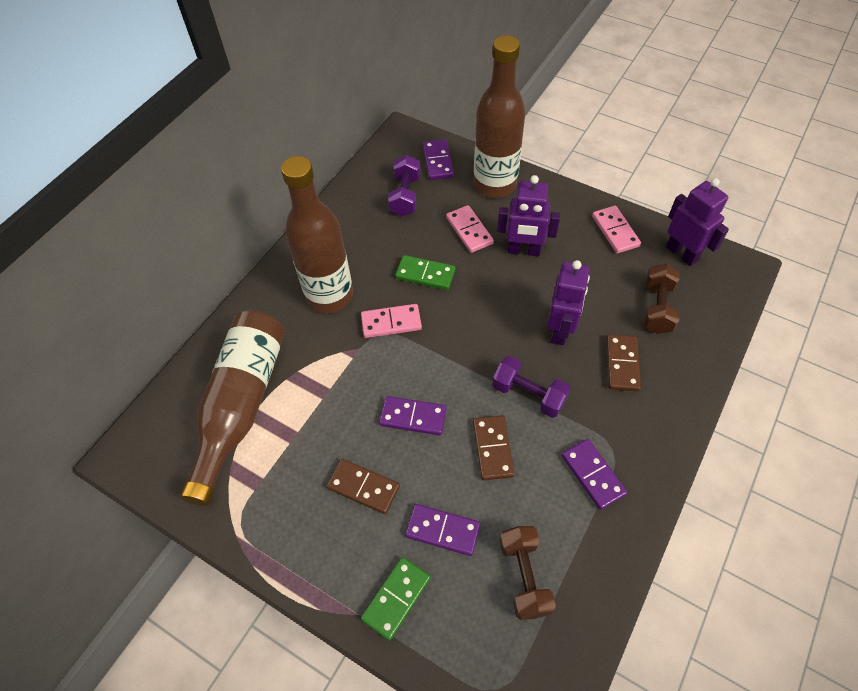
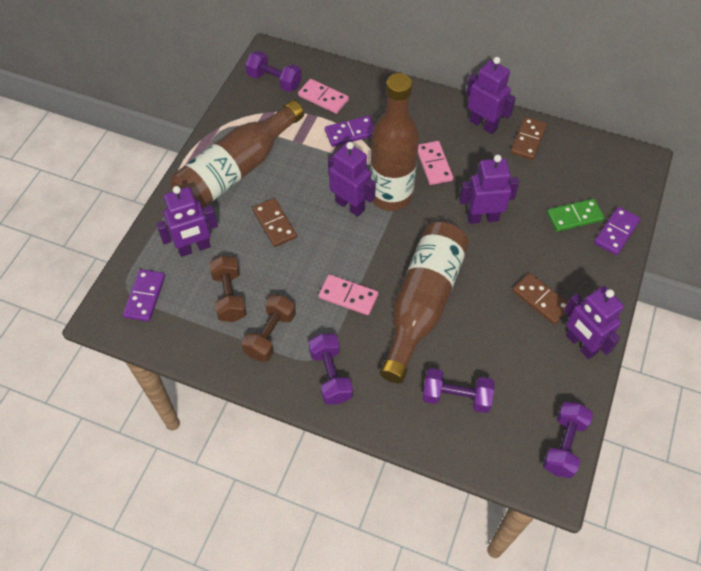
green domino: 2 -> 1
purple domino: 4 -> 3
purple dumbbell: 2 -> 4
purple robot: 3 -> 5

